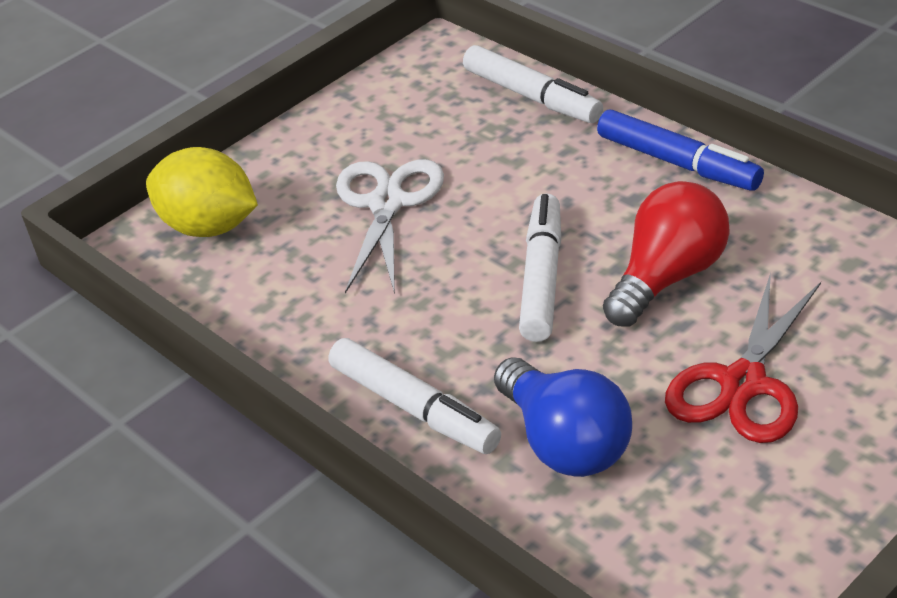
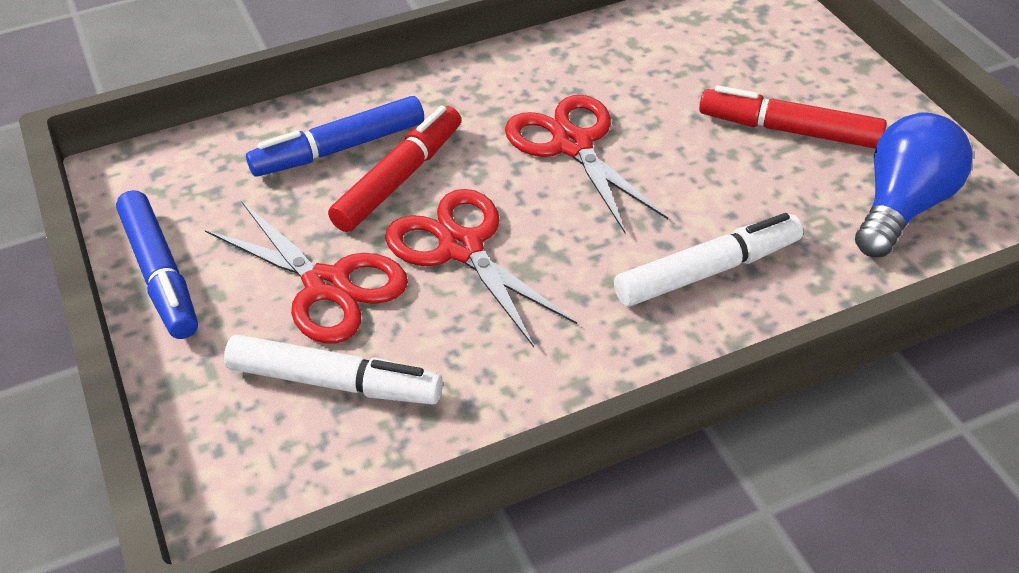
blue marker: 1 -> 2
red light bulb: 1 -> 0
red marker: 0 -> 2
red scissors: 1 -> 3
white marker: 3 -> 2
white scissors: 1 -> 0
yellow lemon: 1 -> 0

